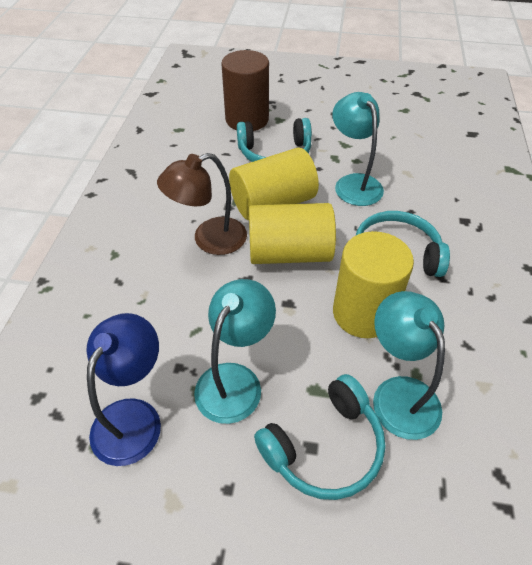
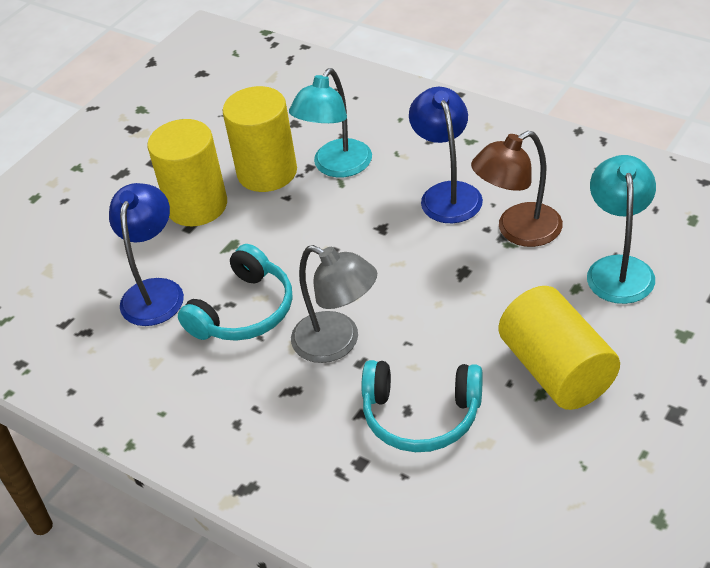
blue lamp: 1 -> 2
brown cylinder: 1 -> 0
grey lamp: 0 -> 1
turquoise headphones: 3 -> 2
turquoise lamp: 3 -> 2

